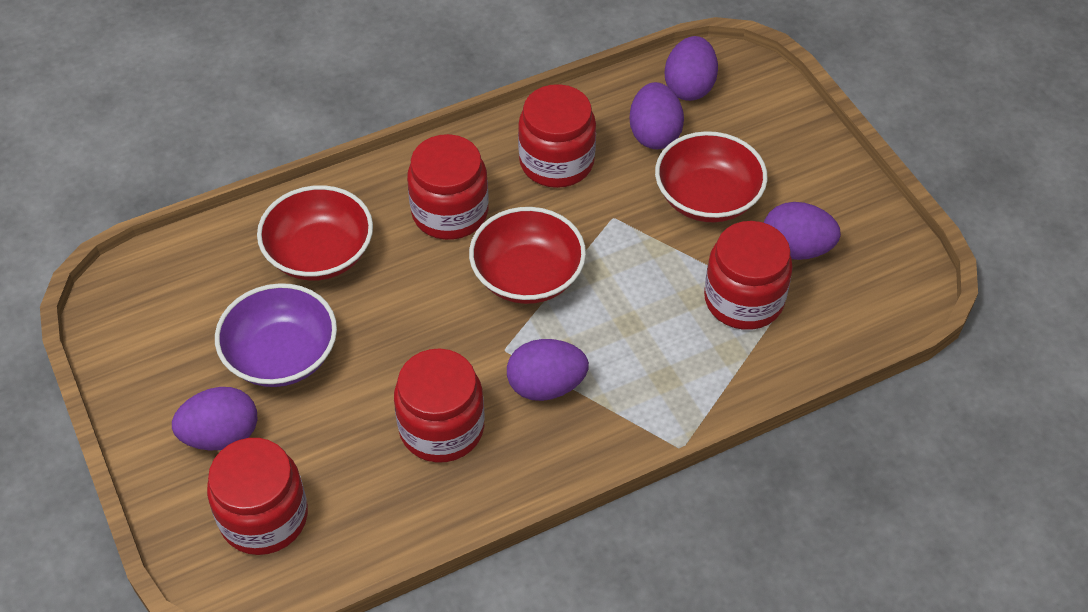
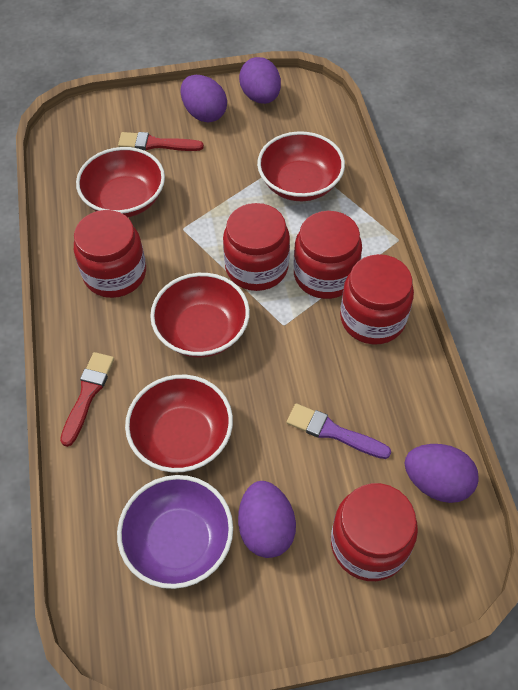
purple brush: 0 -> 1
purple egg: 5 -> 4
red bowl: 3 -> 4
red brush: 0 -> 2

